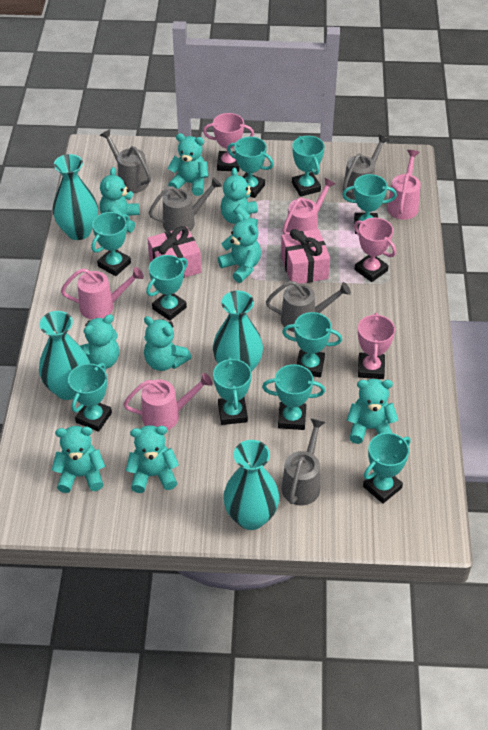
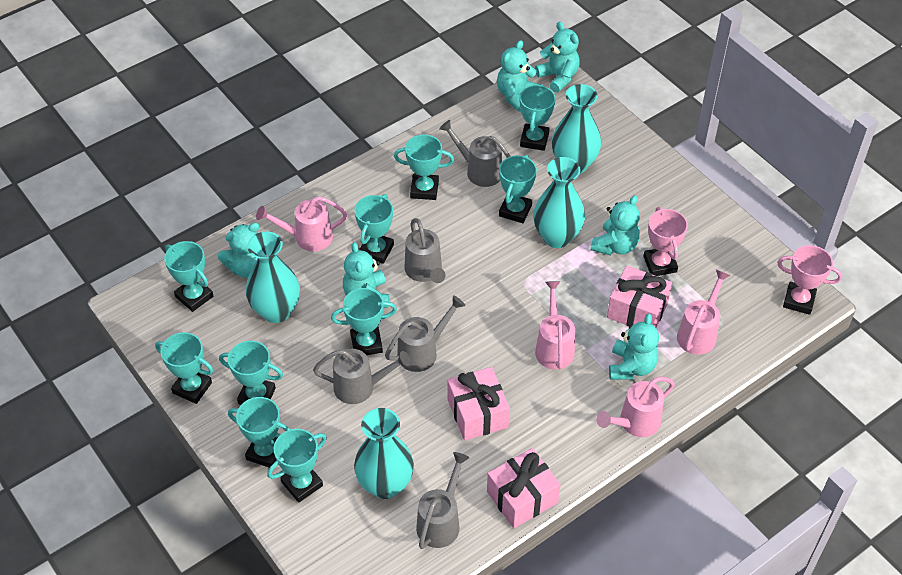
pink gift: 2 -> 3
pink trophy: 3 -> 2
turquoise teddy bear: 9 -> 6

